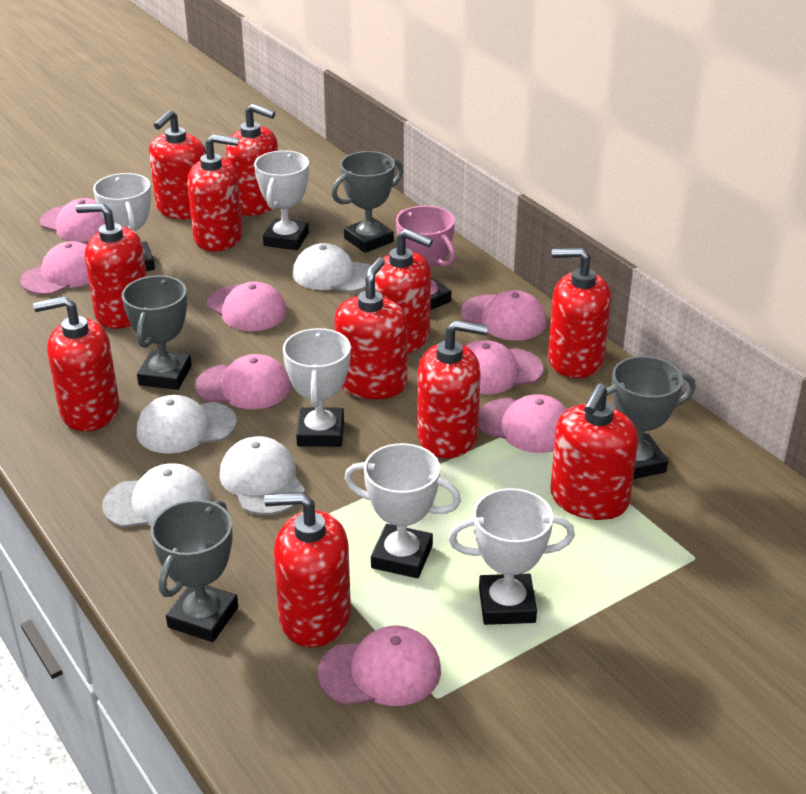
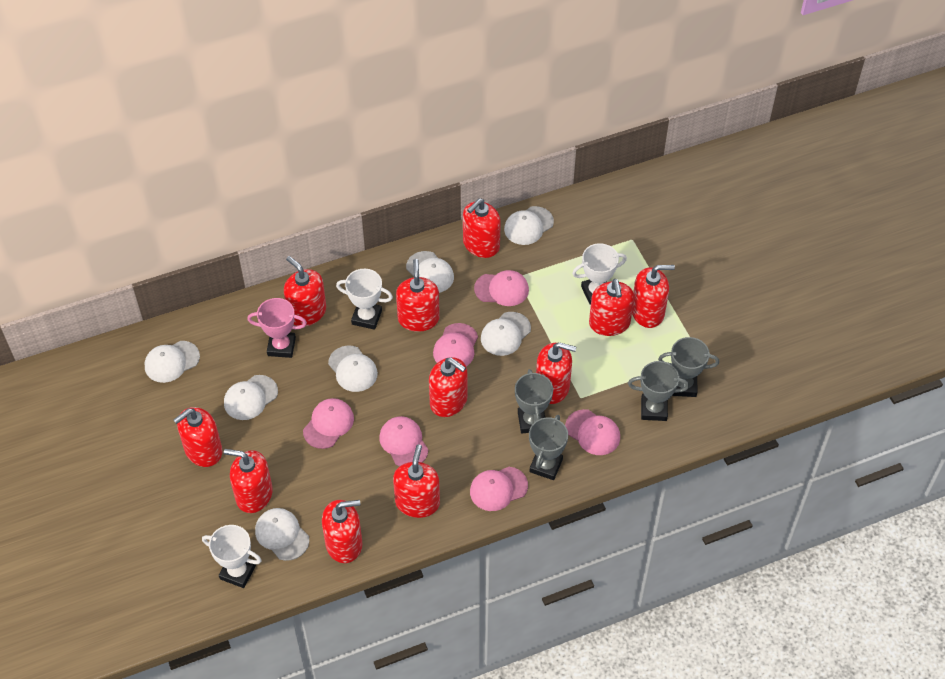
pink cap: 8 -> 6
white cap: 4 -> 7
white trophy: 5 -> 3

